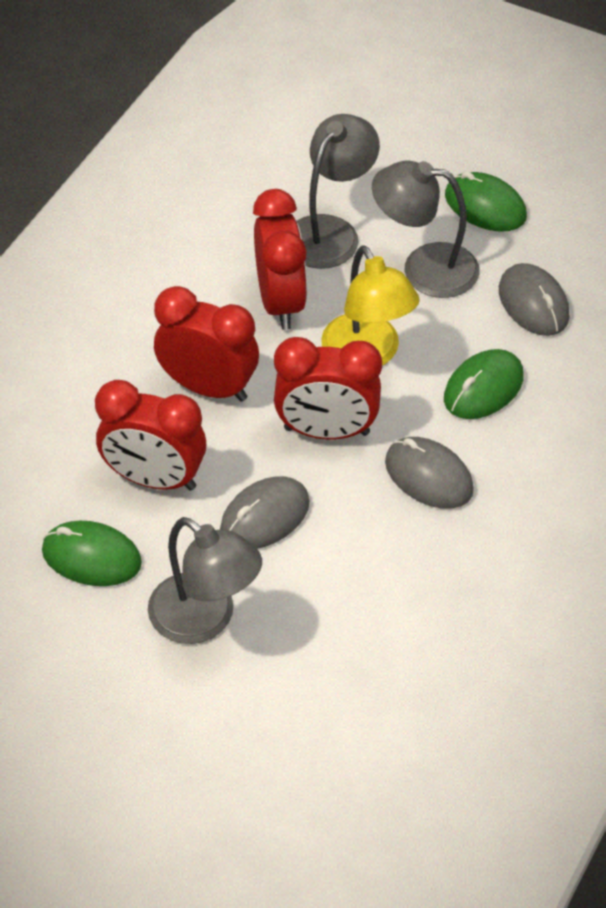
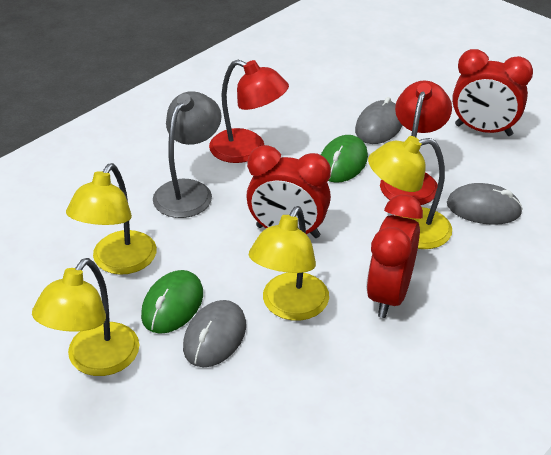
green mouse: 3 -> 2
grey lamp: 3 -> 1
red clock: 4 -> 3
red lamp: 0 -> 2
yellow lamp: 1 -> 4

